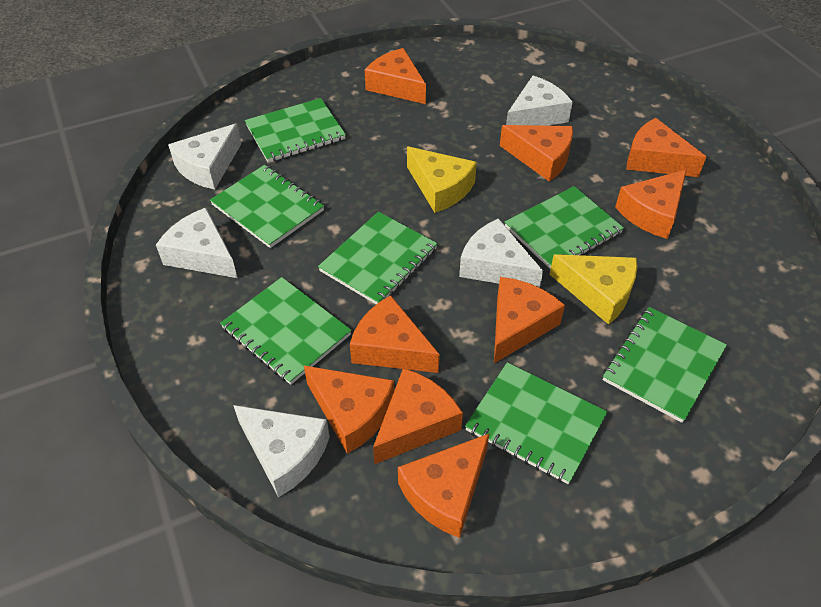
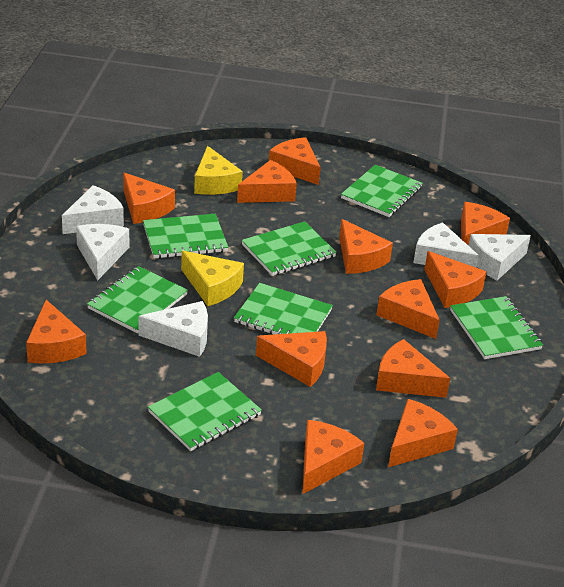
orange cheese: 9 -> 12

